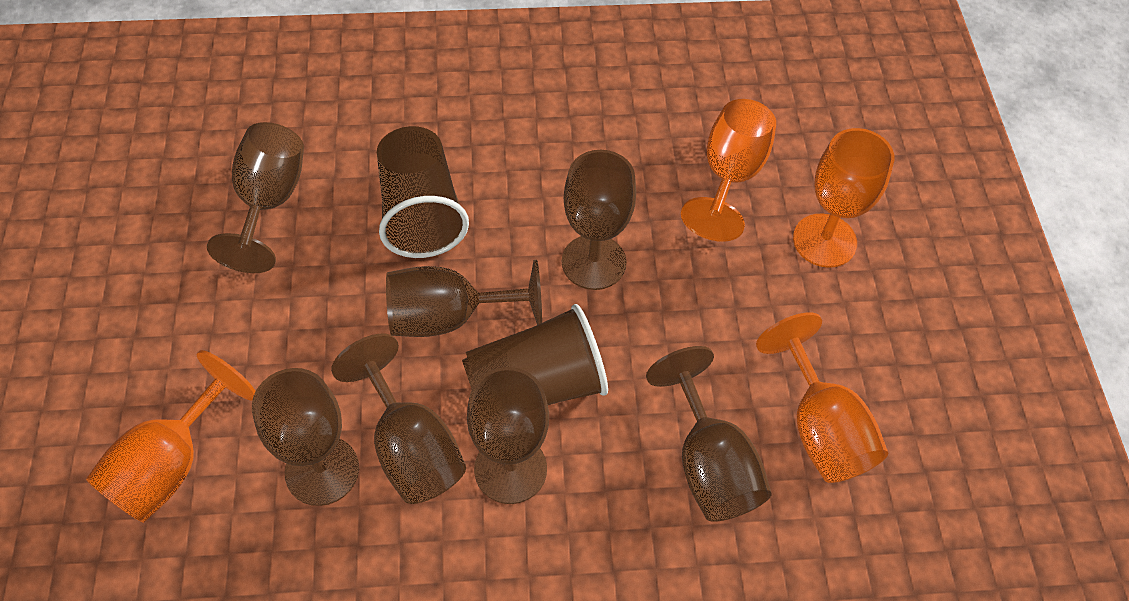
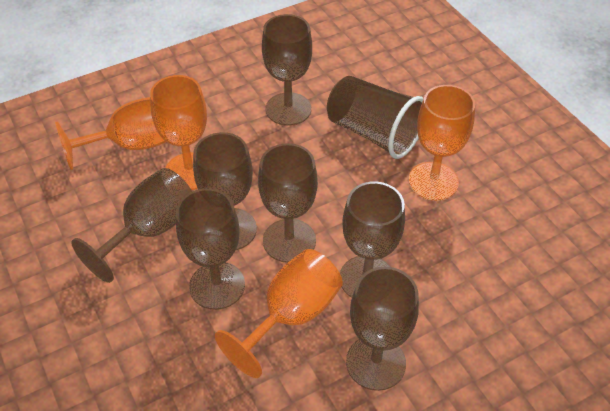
brown cup: 2 -> 1

